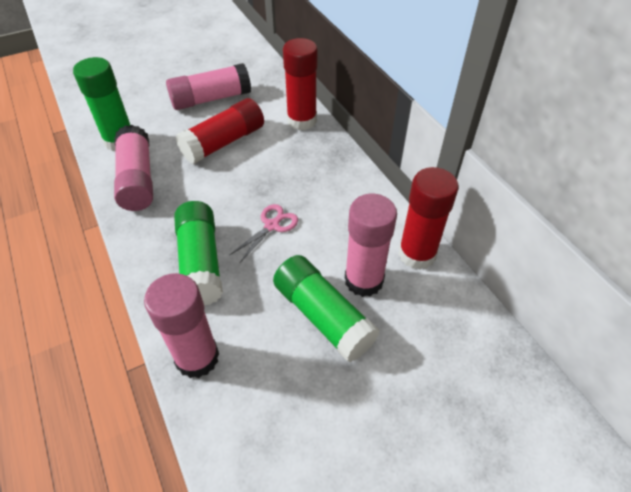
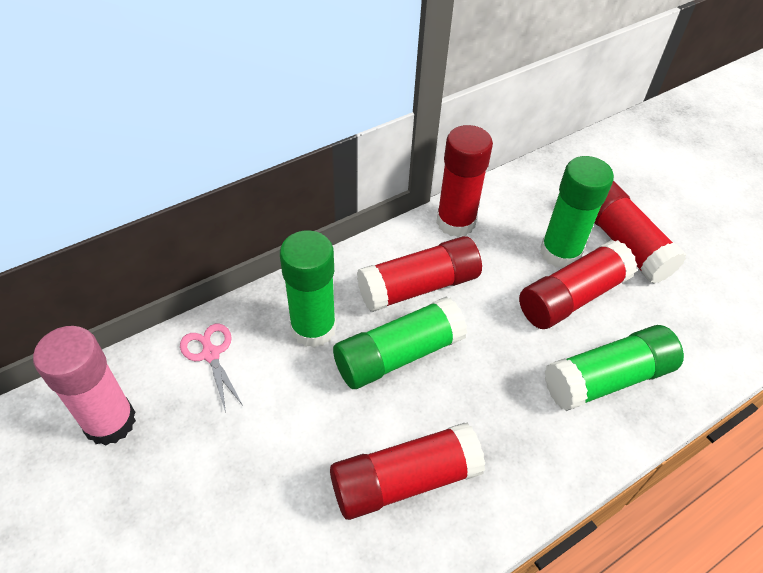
green glue stick: 3 -> 4
pink glue stick: 4 -> 1
red glue stick: 3 -> 5

